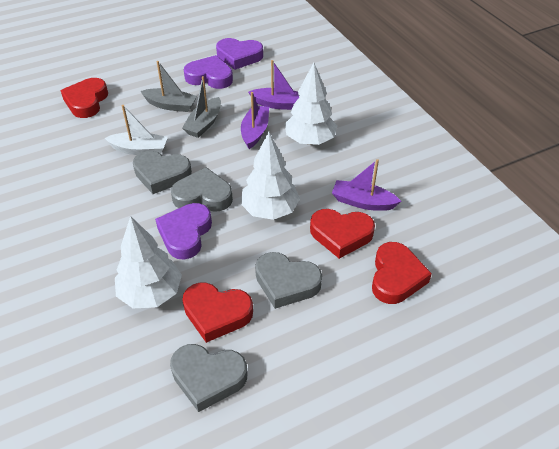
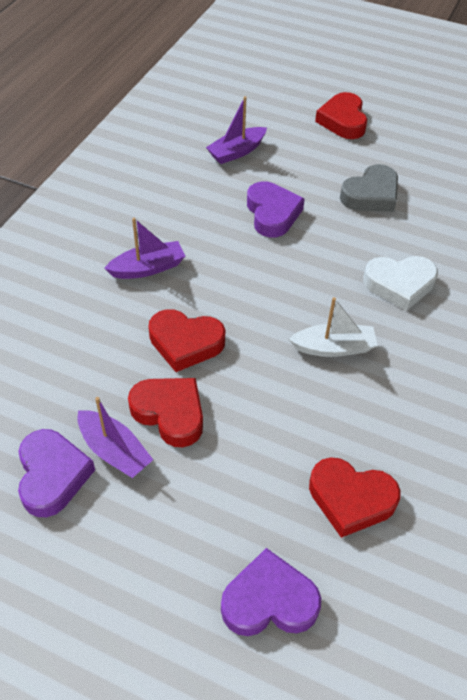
grey boat: 2 -> 0
grey heart: 4 -> 1
white heart: 0 -> 1
white tree: 3 -> 0

